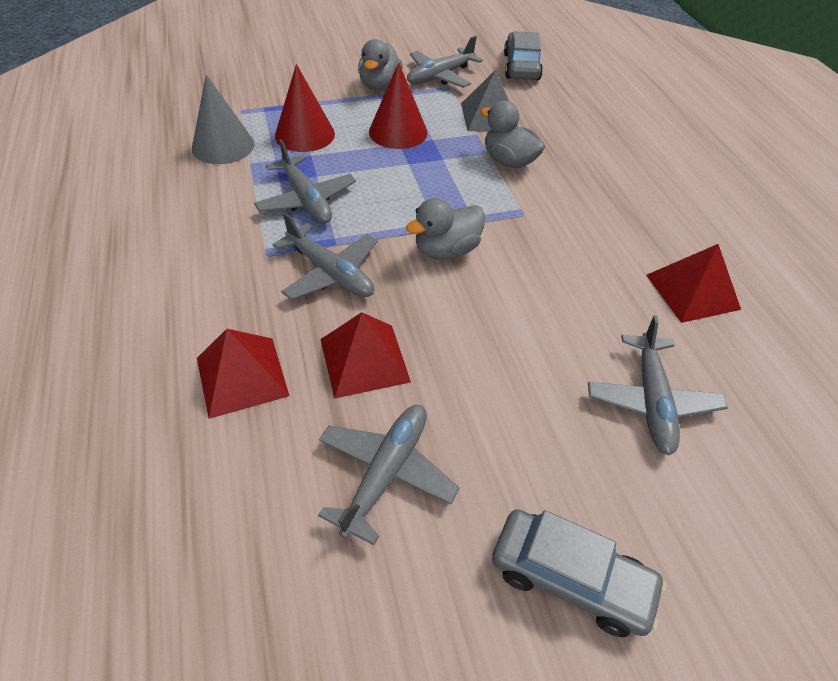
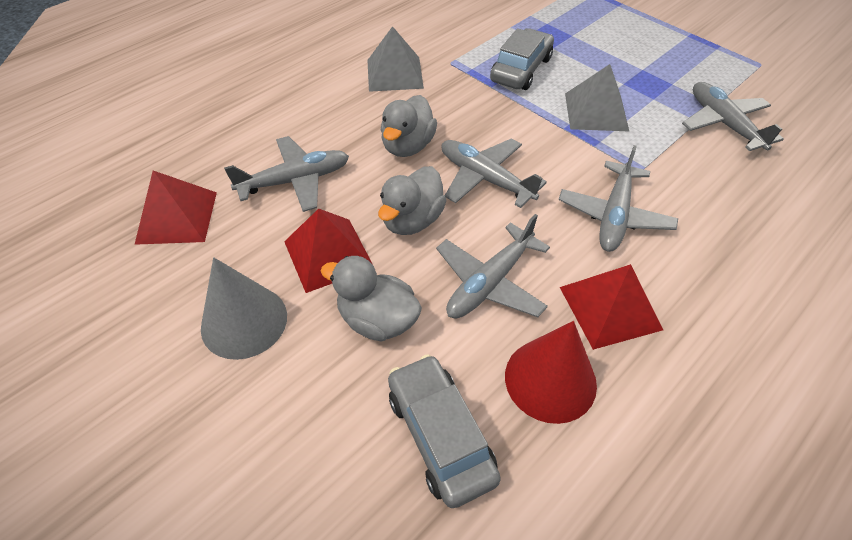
grey pyramid: 1 -> 2
red cone: 2 -> 1

